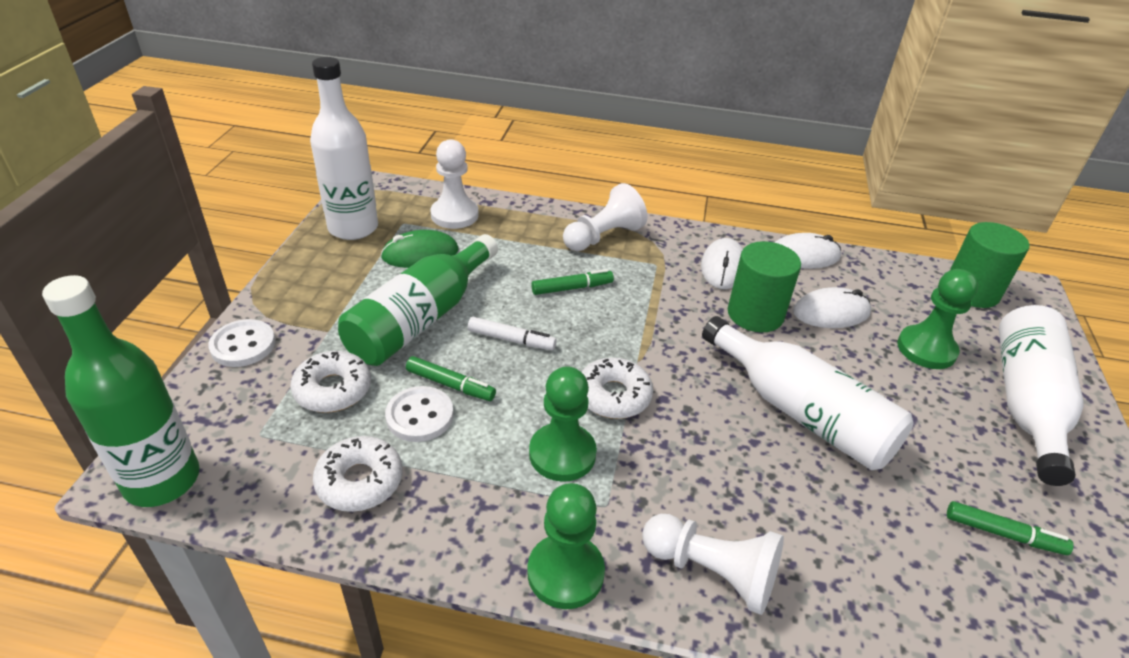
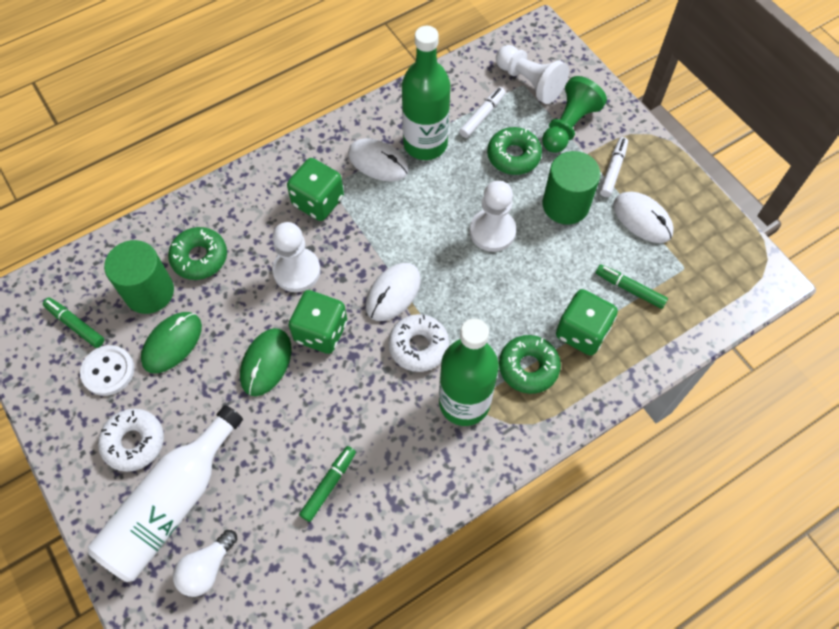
green dice: 0 -> 3
green donut: 0 -> 3
green mouse: 1 -> 2
green pawn: 3 -> 1
white bottle: 3 -> 1
white button: 2 -> 1
white donut: 3 -> 2
white light bulb: 0 -> 1
white marker: 1 -> 2

